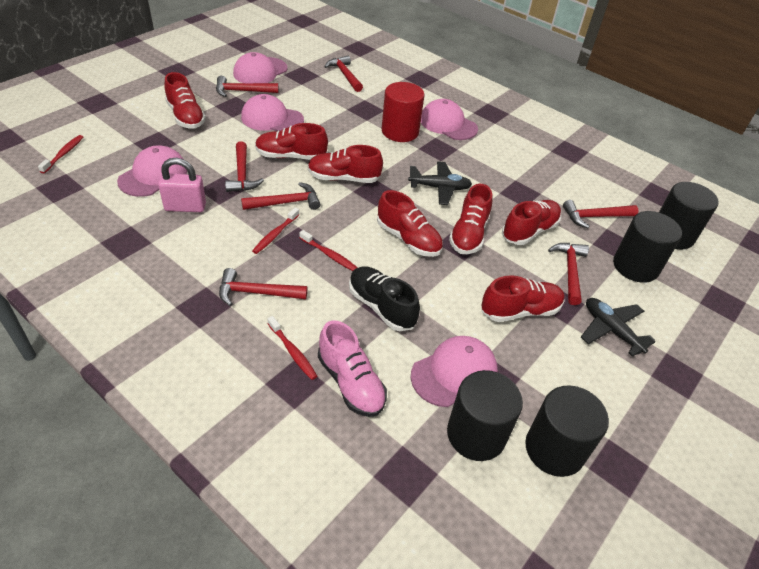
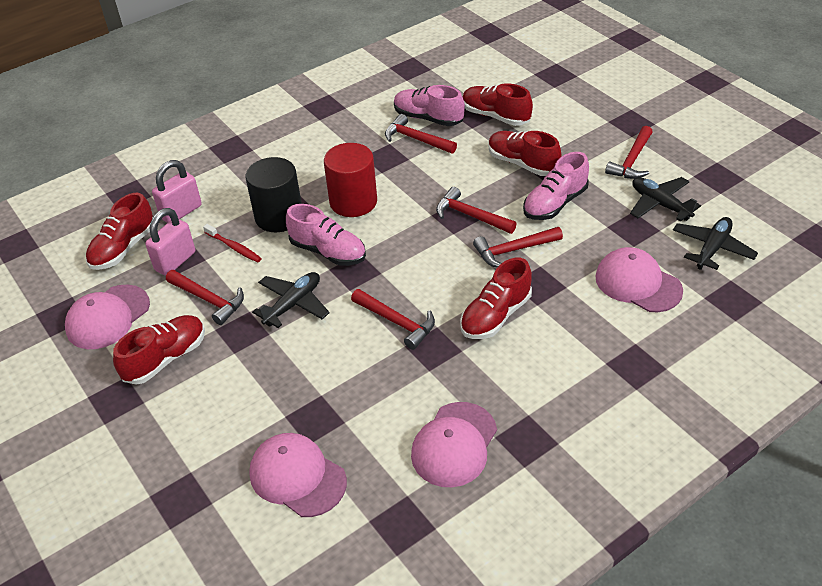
black cylinder: 4 -> 1
black plane: 2 -> 3
black shoe: 1 -> 0
pink cap: 5 -> 4
pink padlock: 1 -> 2
pink shoe: 1 -> 3
red hammer: 7 -> 6
red shoe: 7 -> 5
red toothbrush: 4 -> 1

